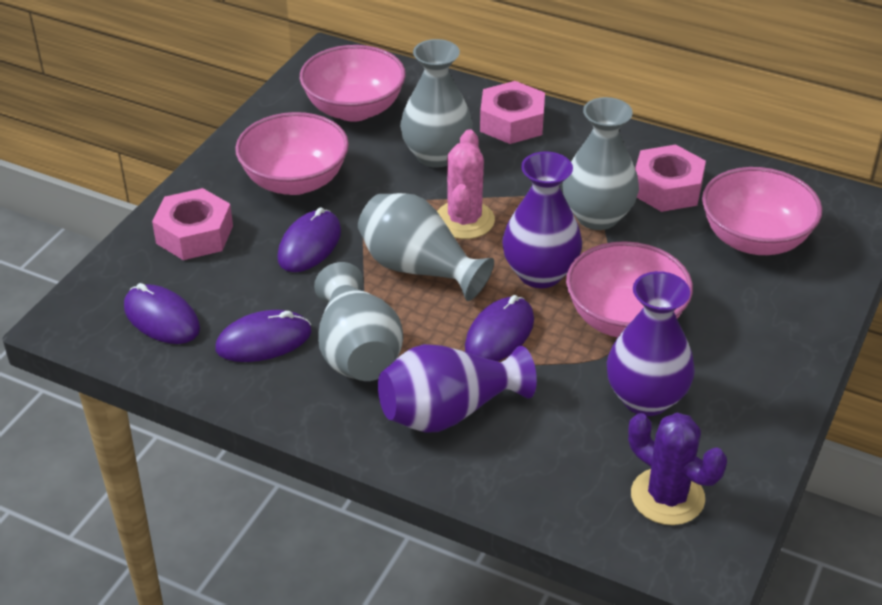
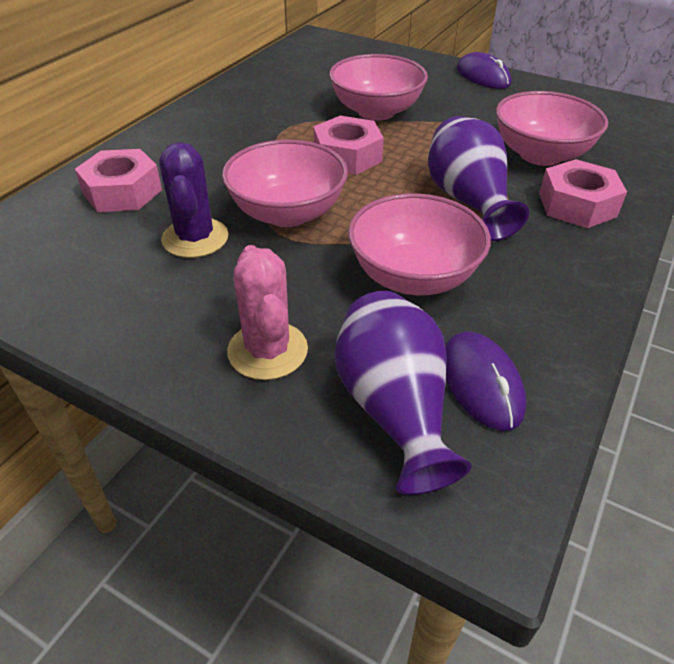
grey vase: 4 -> 0
purple mouse: 4 -> 2
purple vase: 3 -> 2

